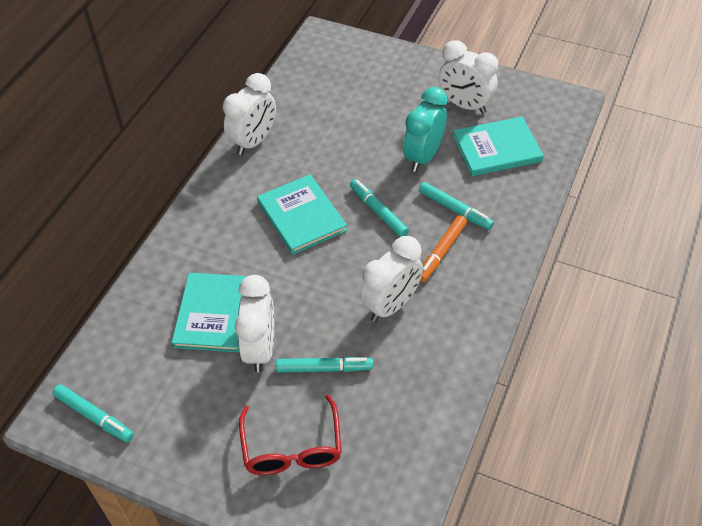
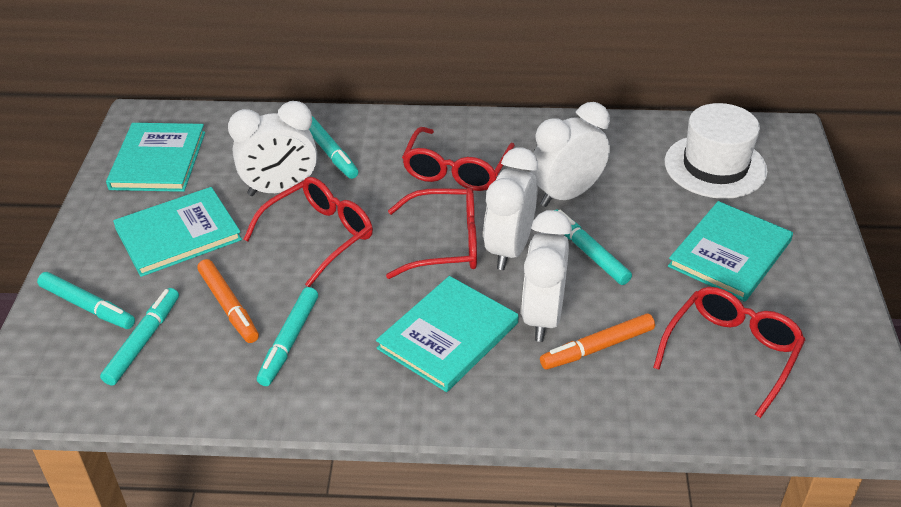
orange marker: 1 -> 2
red glasses: 1 -> 4
turquoise book: 3 -> 4
turquoise clock: 1 -> 0
turquoise marker: 4 -> 5
white hat: 0 -> 1

